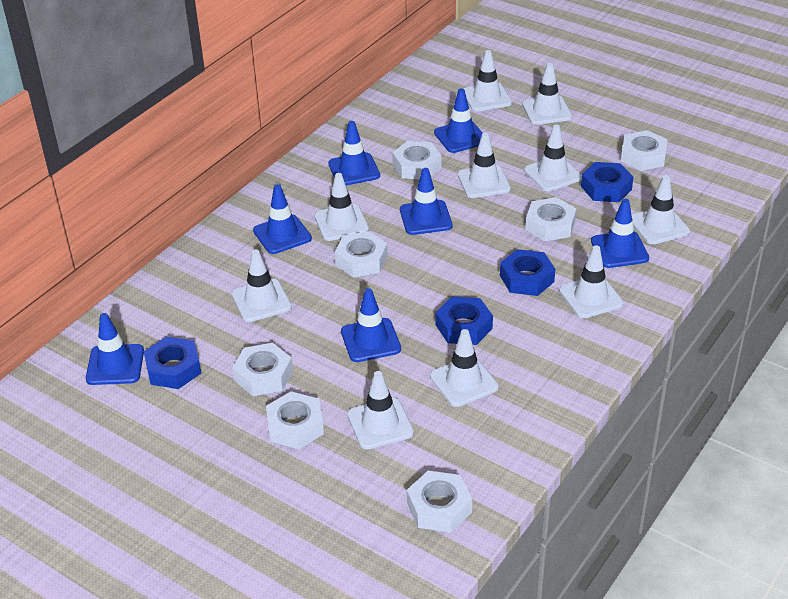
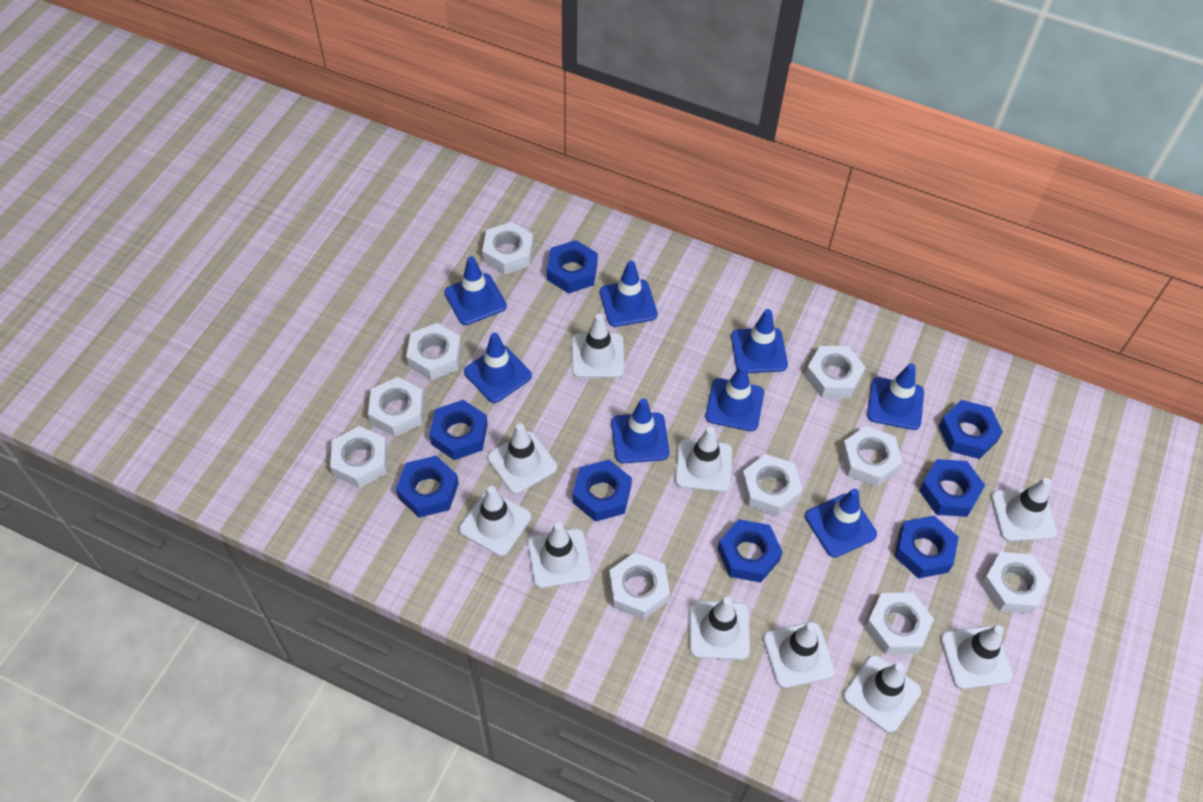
blue nut: 4 -> 8
blue traffic cone: 7 -> 8
white nut: 7 -> 10

